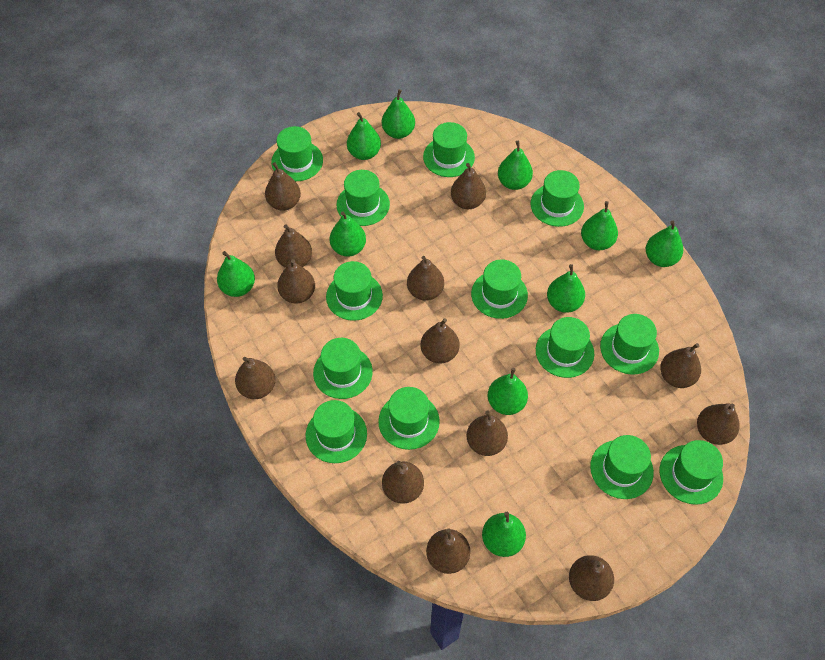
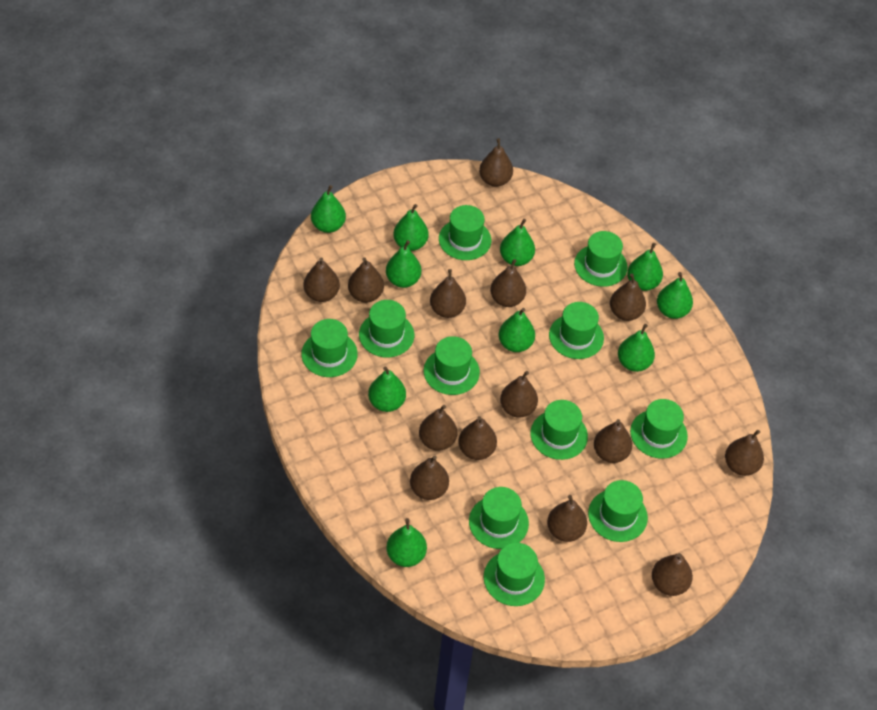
brown pear: 13 -> 14
green hat: 13 -> 11

